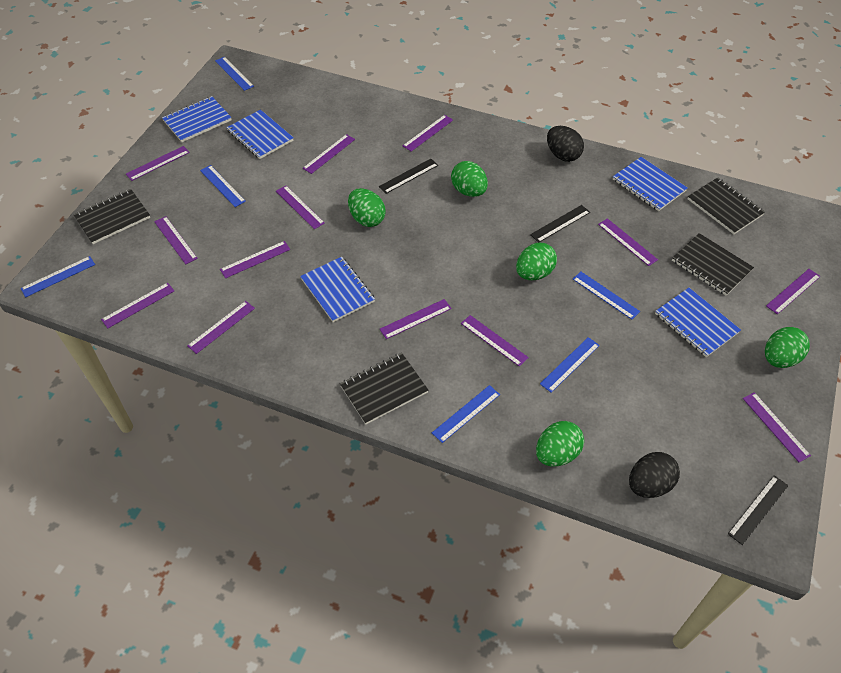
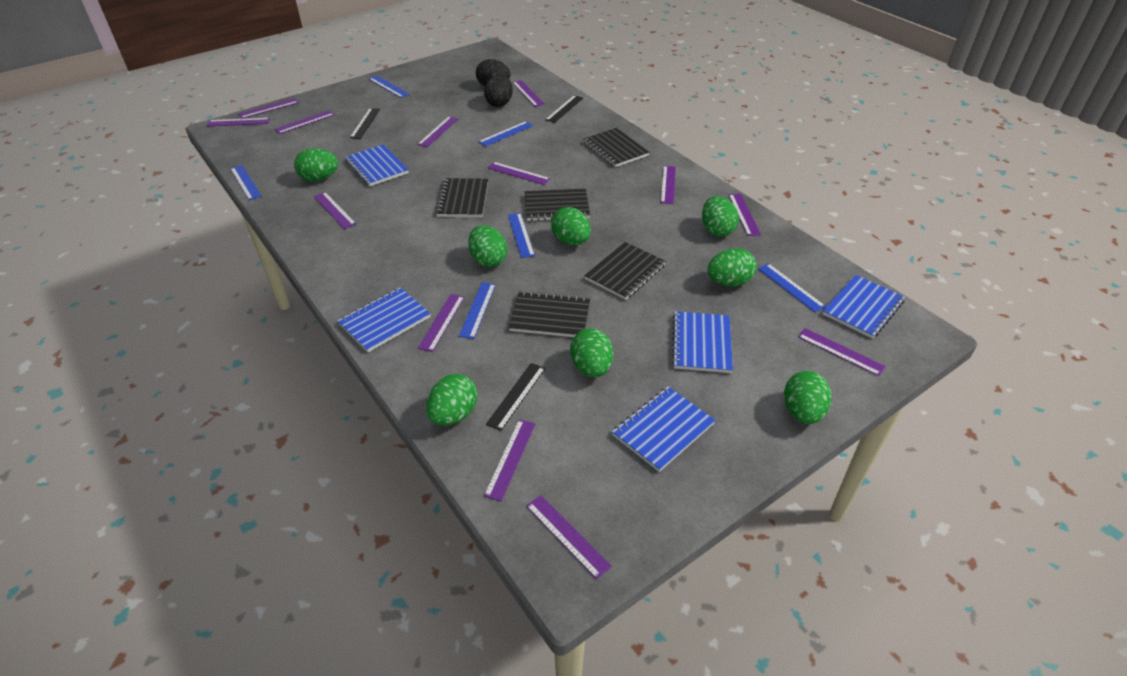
black notebook: 4 -> 5
green egg: 5 -> 8

